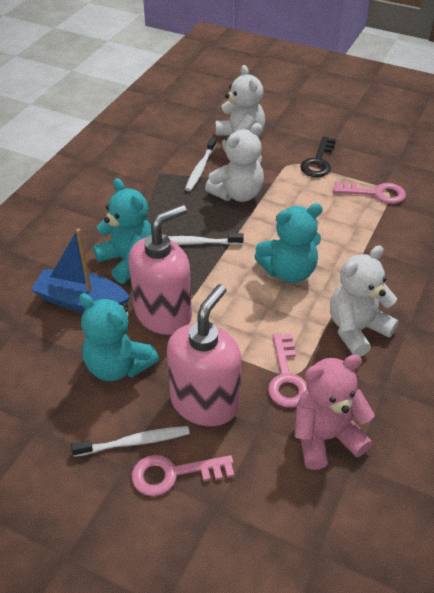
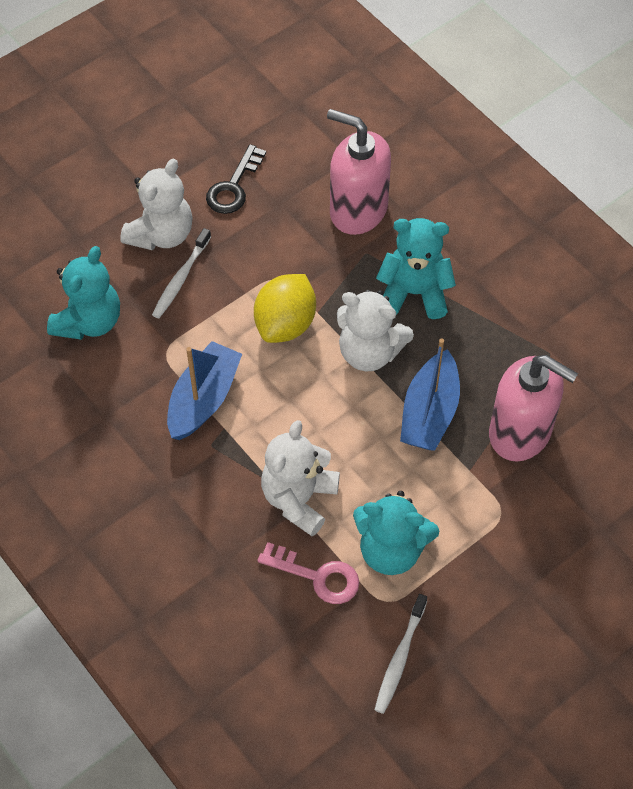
blue boat: 1 -> 2
pink key: 3 -> 1
pink teddy bear: 1 -> 0
white toothbrush: 3 -> 2
yellow lemon: 0 -> 1

